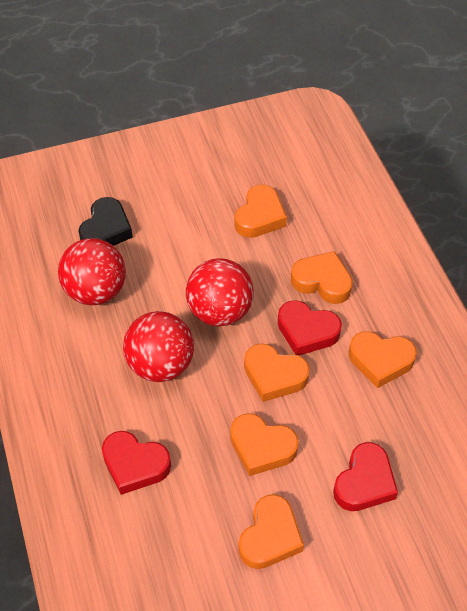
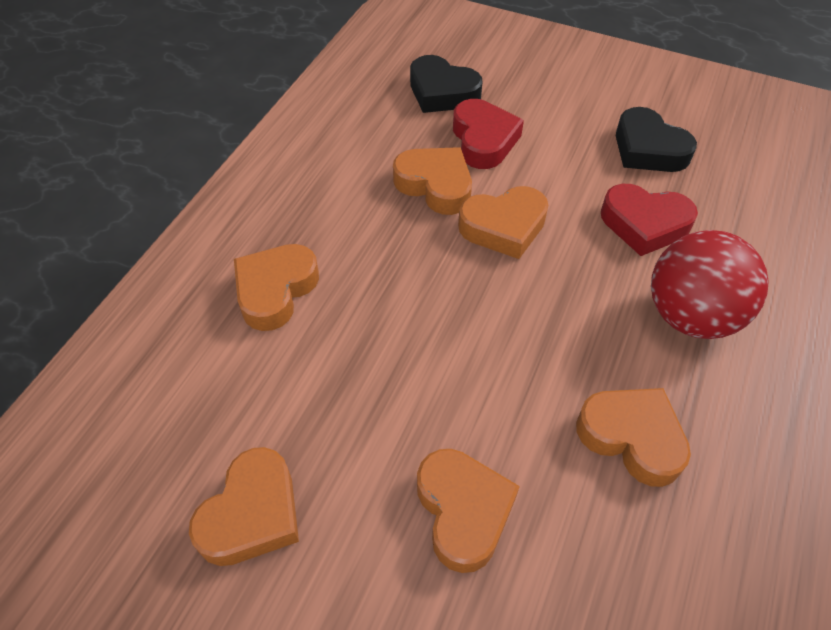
black heart: 1 -> 2
red ball: 3 -> 1
red heart: 3 -> 2

